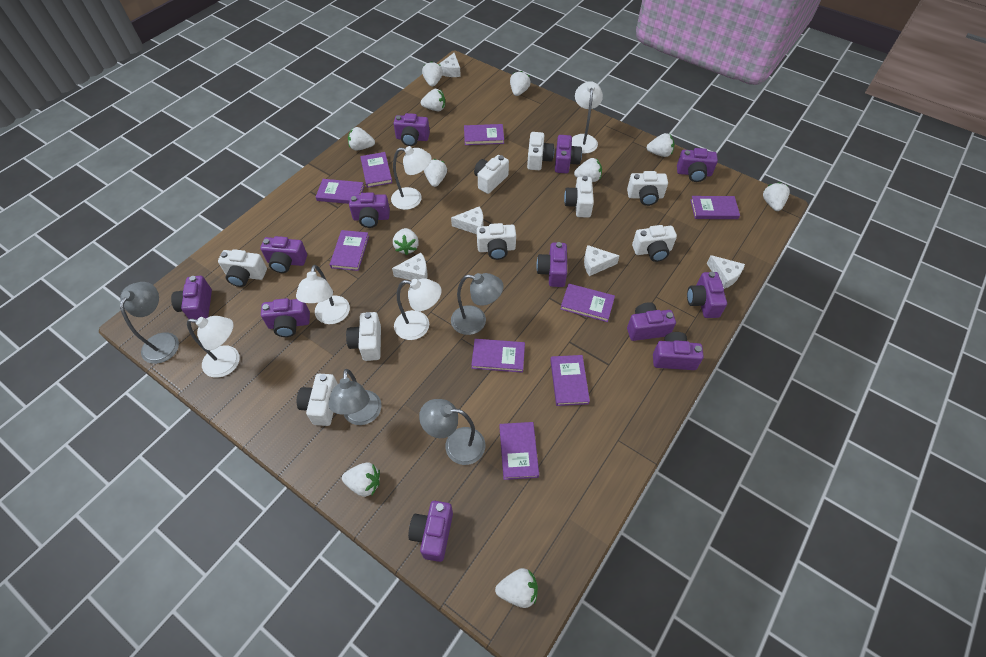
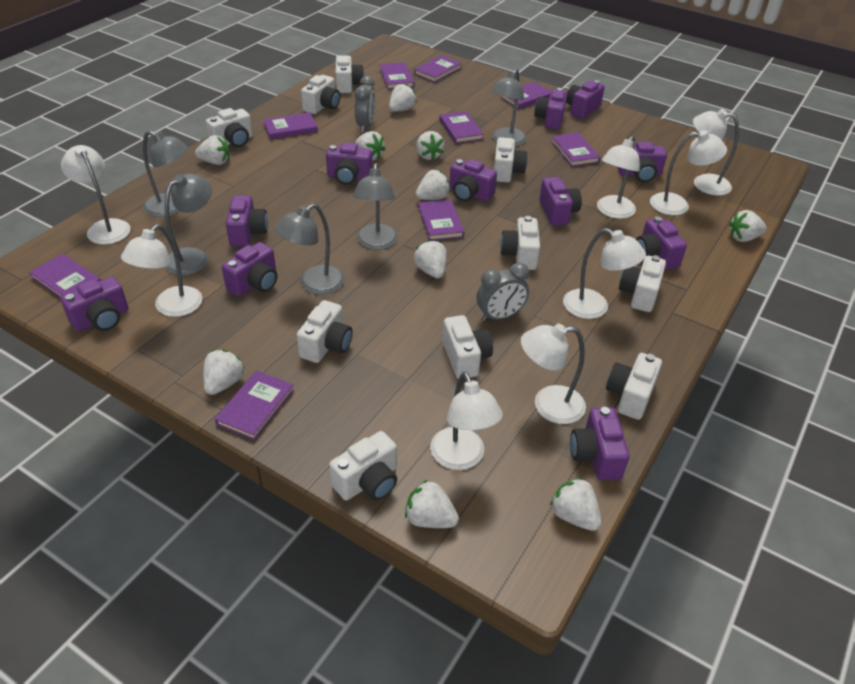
grey clock: 0 -> 2
grey lamp: 4 -> 5
purple camera: 12 -> 11
white camera: 9 -> 10
white cheese: 5 -> 0
white lamp: 5 -> 8
white strawberry: 11 -> 10

